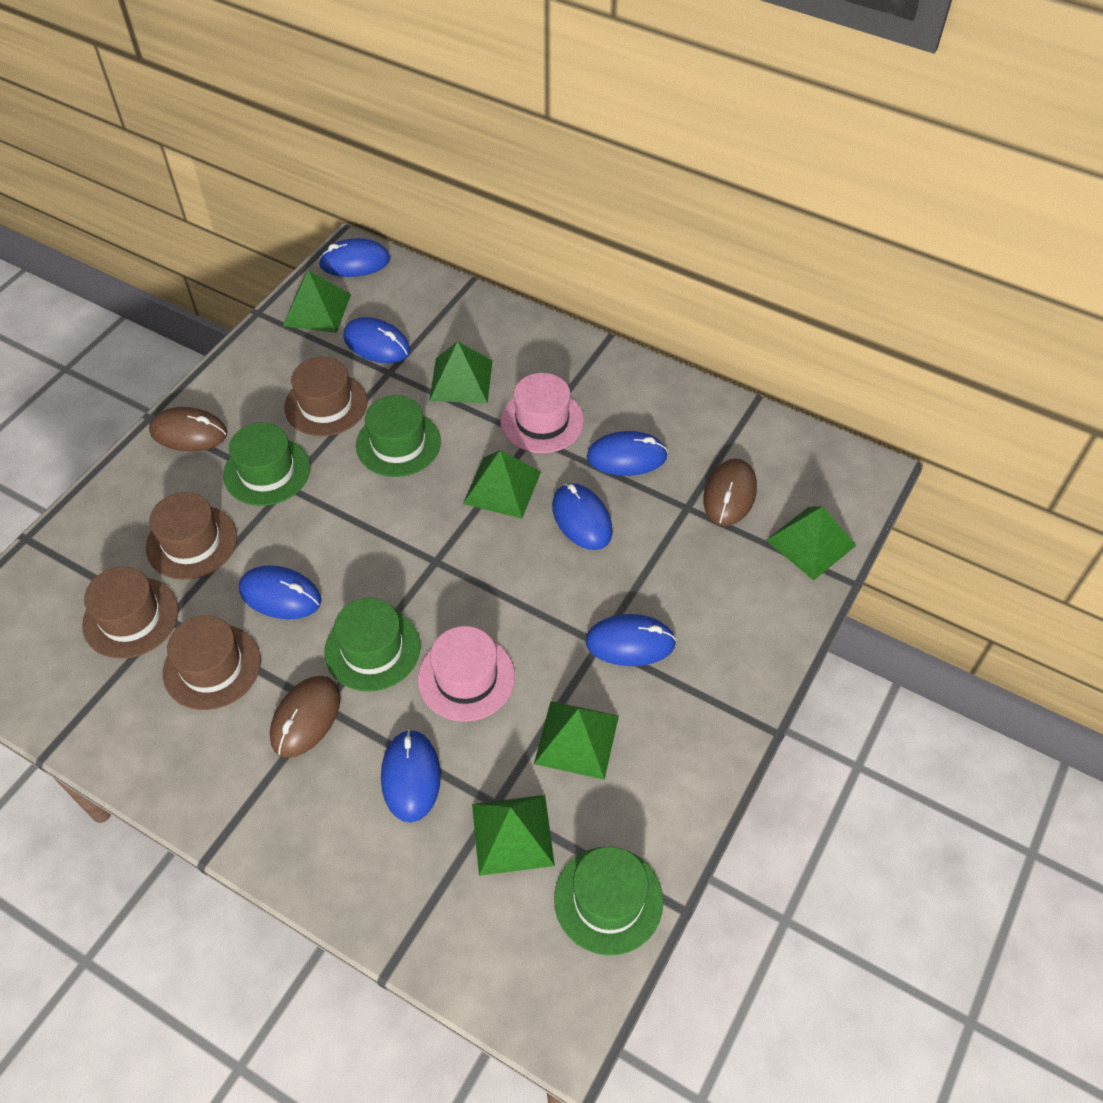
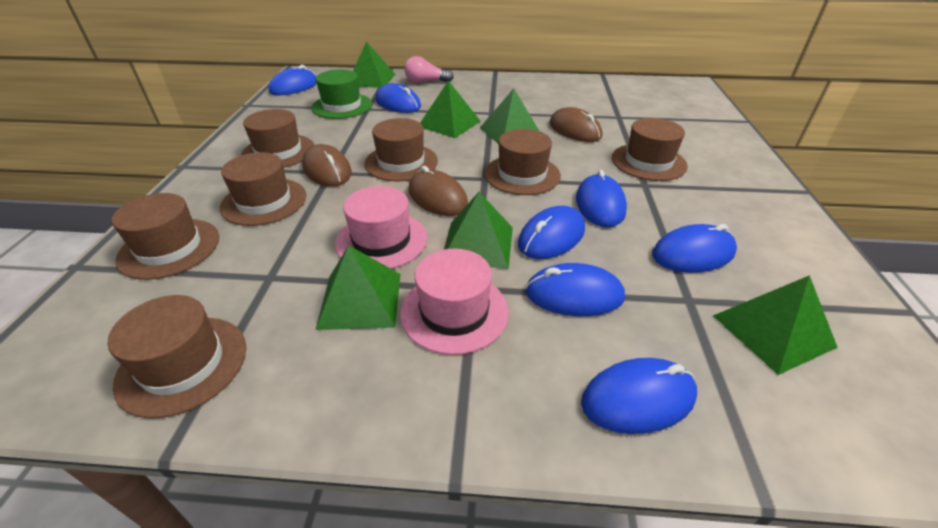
brown hat: 4 -> 7
green hat: 4 -> 1
pink light bulb: 0 -> 1

